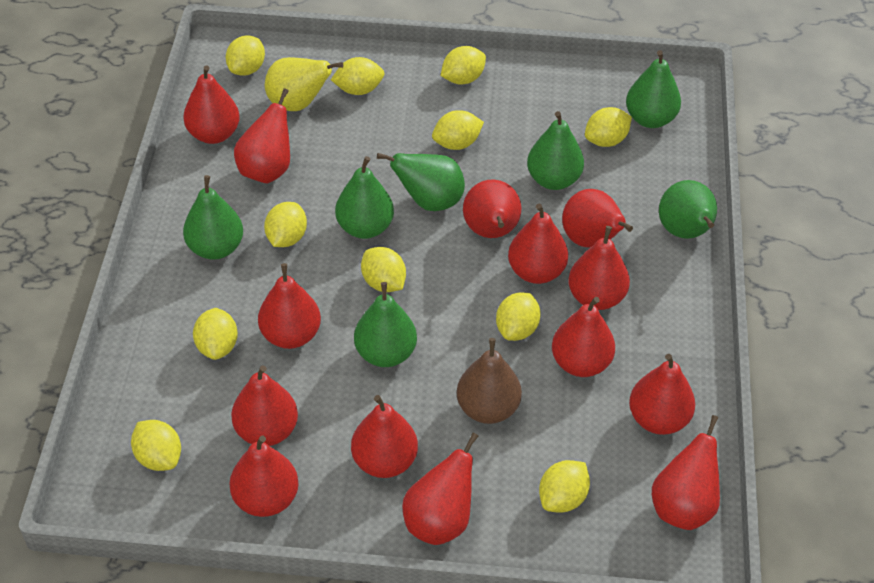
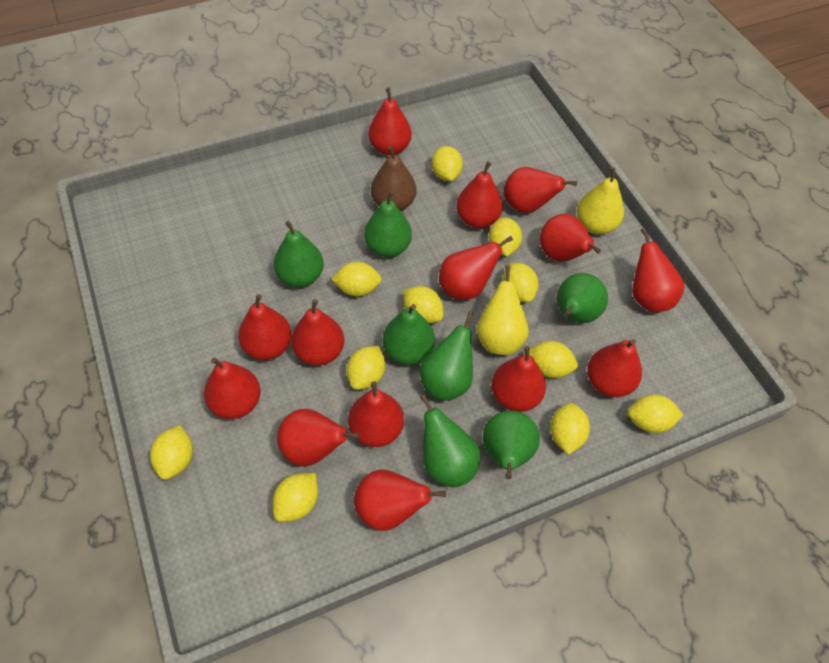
yellow pear: 1 -> 2

